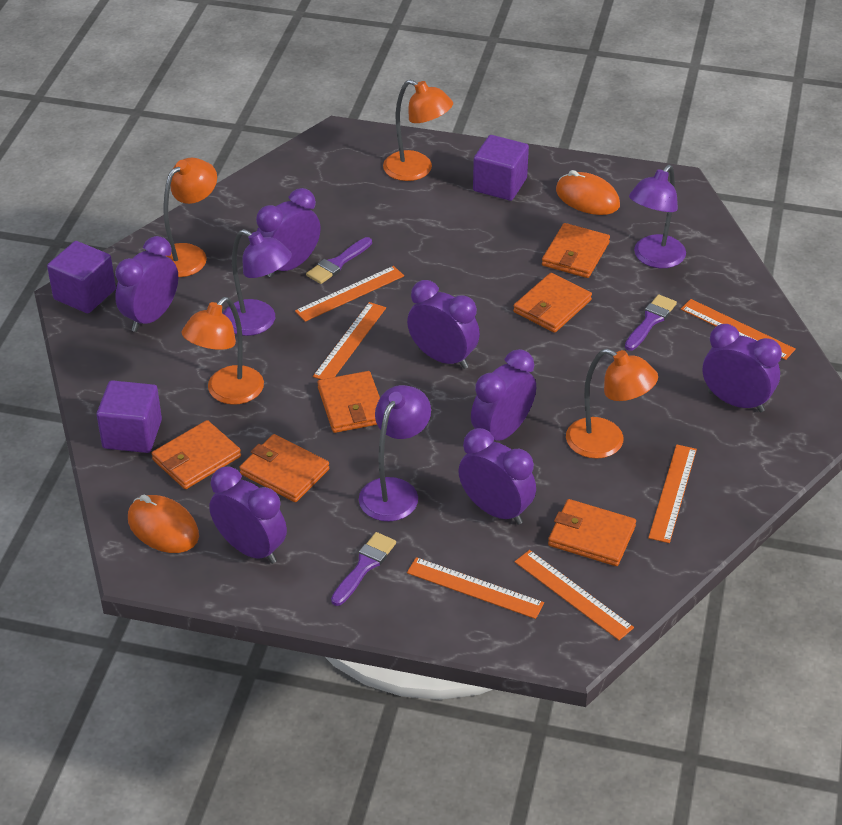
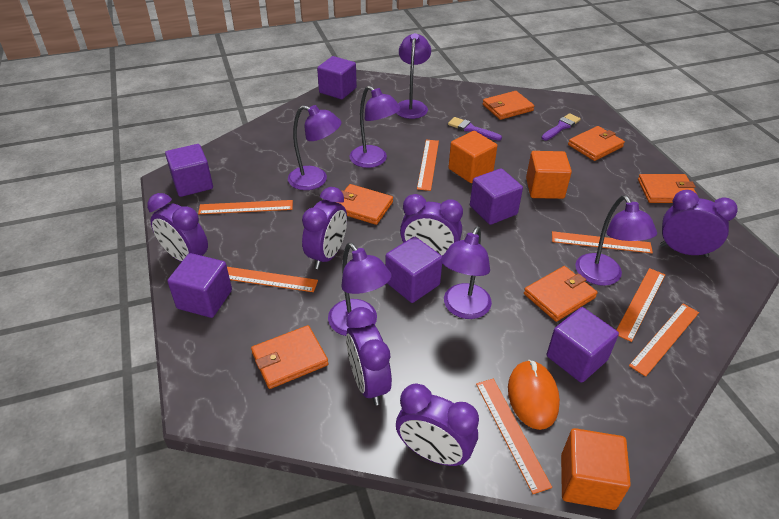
orange cube: 0 -> 3
orange lamp: 4 -> 0
orange mouse: 2 -> 1
orange ruler: 6 -> 7
purple brush: 3 -> 2
purple clock: 7 -> 6
purple cube: 3 -> 6
purple lamp: 3 -> 6

